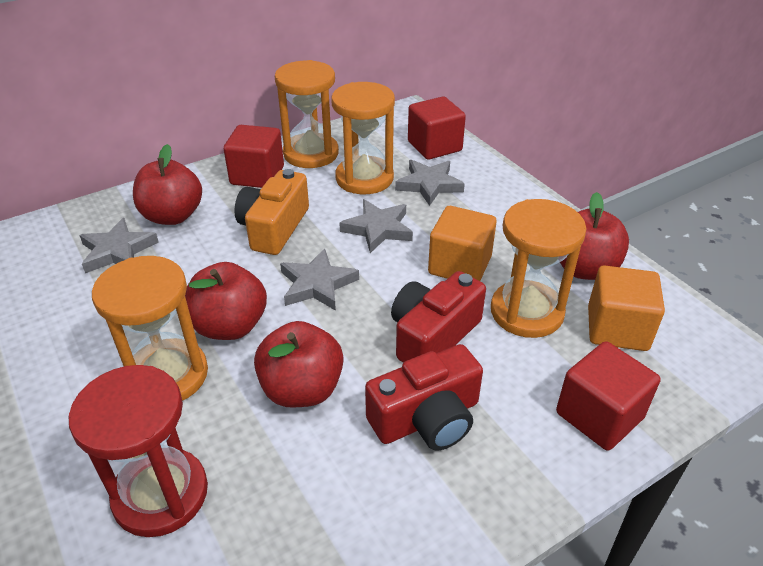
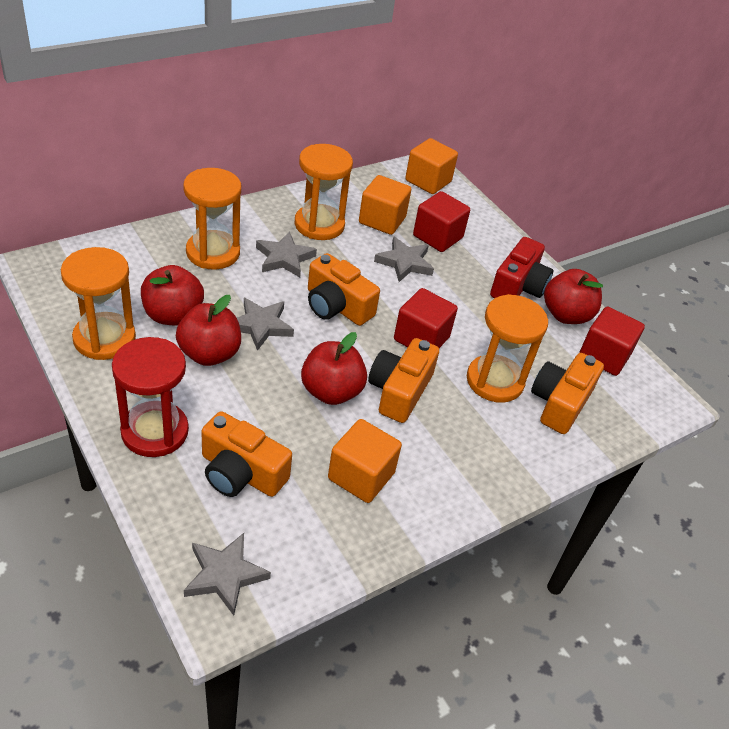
orange camera: 1 -> 4
orange cube: 2 -> 3
red camera: 2 -> 1

